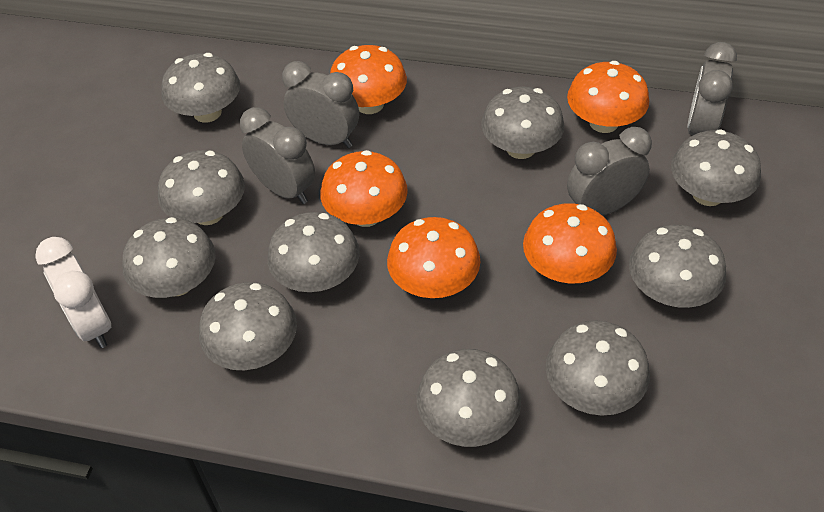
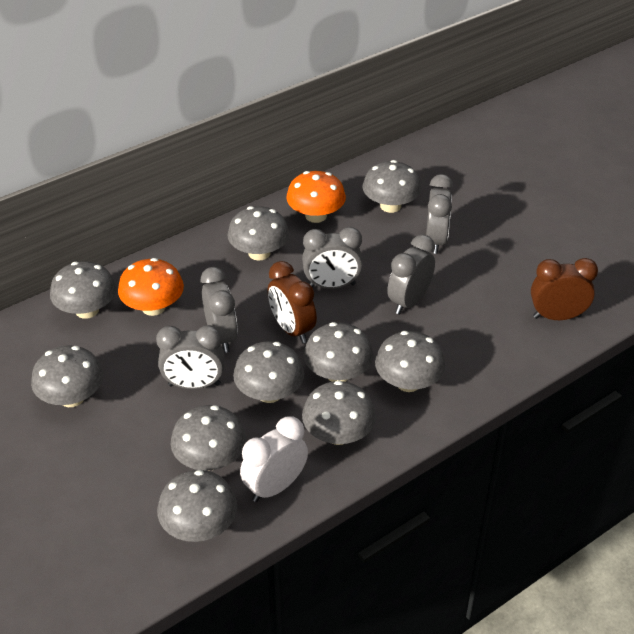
brown clock: 0 -> 2
grey clock: 4 -> 5
orange mushroom: 5 -> 2

